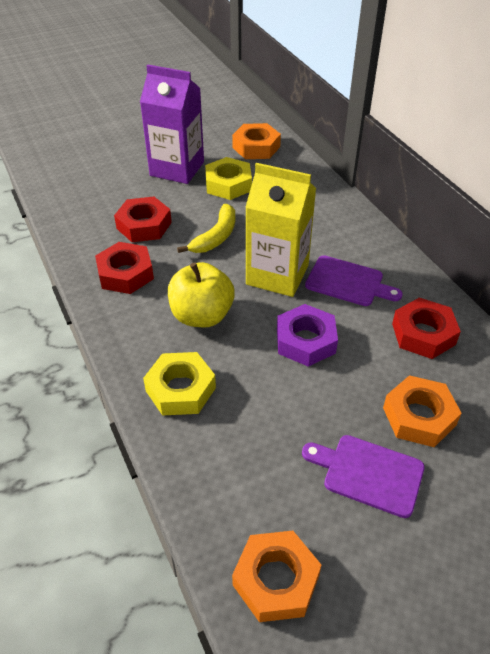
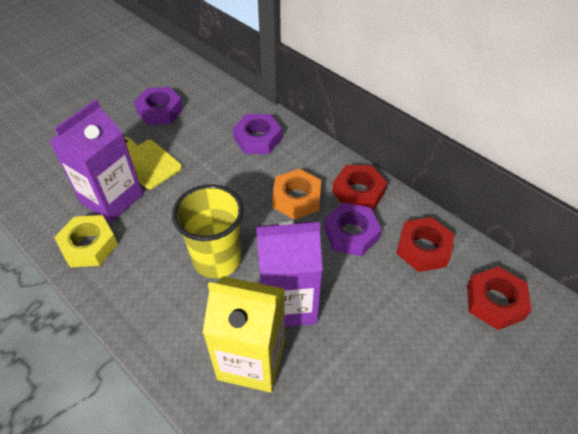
orange nut: 3 -> 1
purple carton: 1 -> 2
purple cutting board: 2 -> 0
purple nut: 1 -> 3
yellow apple: 1 -> 0
yellow banana: 1 -> 0
yellow cup: 0 -> 1
yellow cutting board: 0 -> 1
yellow nut: 2 -> 1

